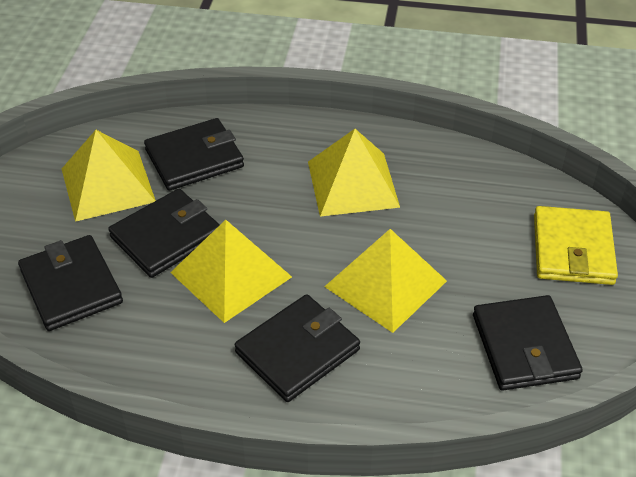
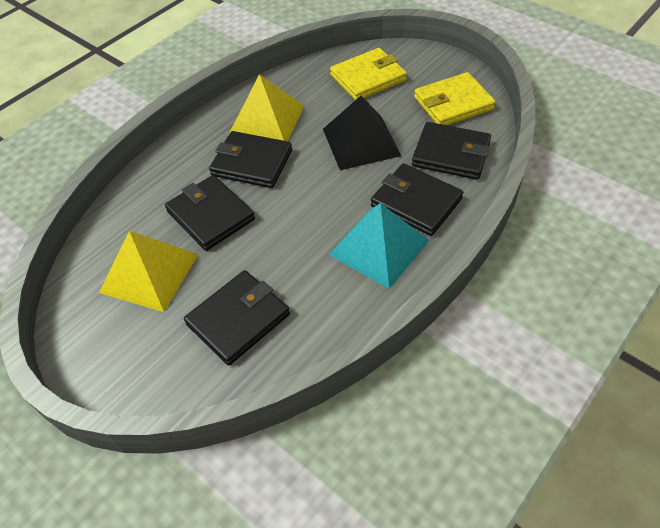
black pyramid: 0 -> 1
turquoise pyramid: 0 -> 1
yellow pyramid: 4 -> 2
yellow wallet: 1 -> 2

